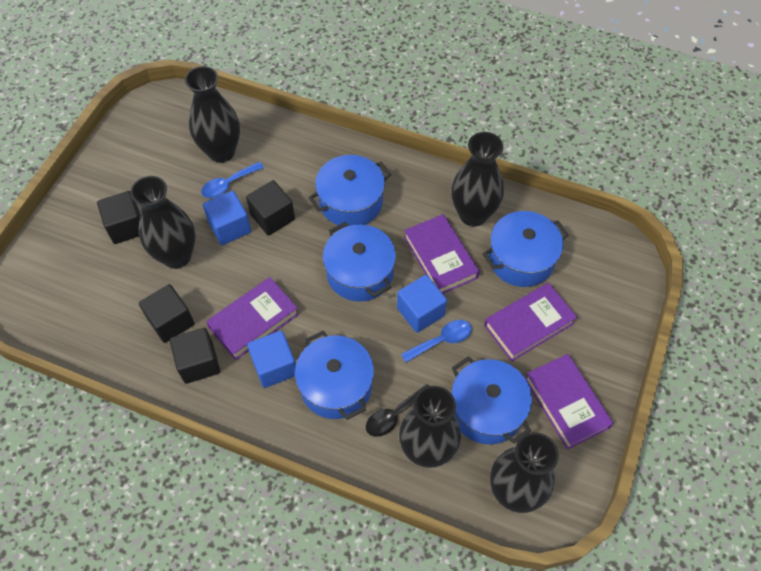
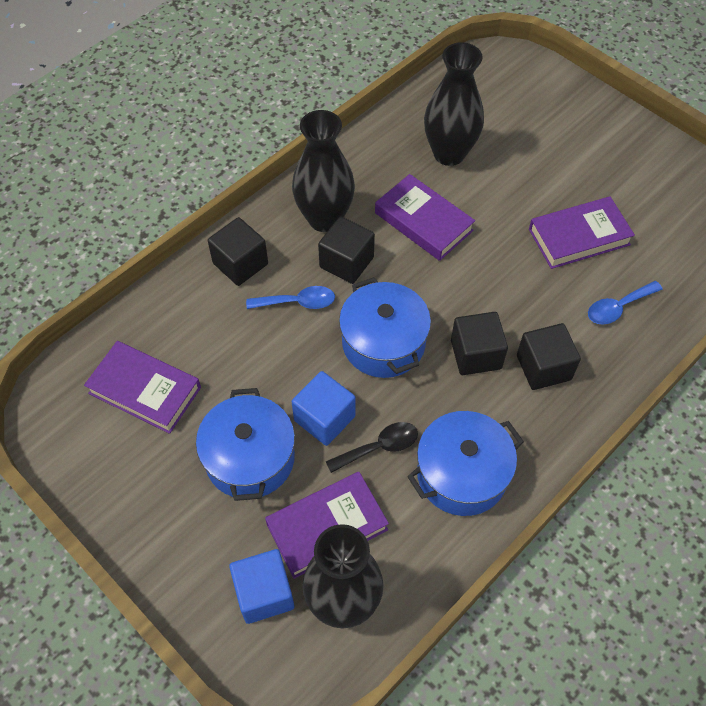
black vase: 5 -> 3
blue cube: 3 -> 2
blue pot: 5 -> 3

